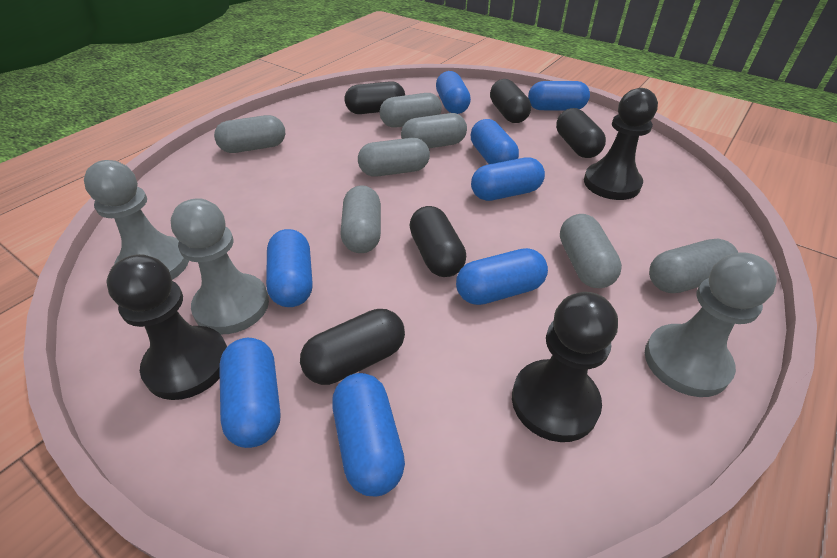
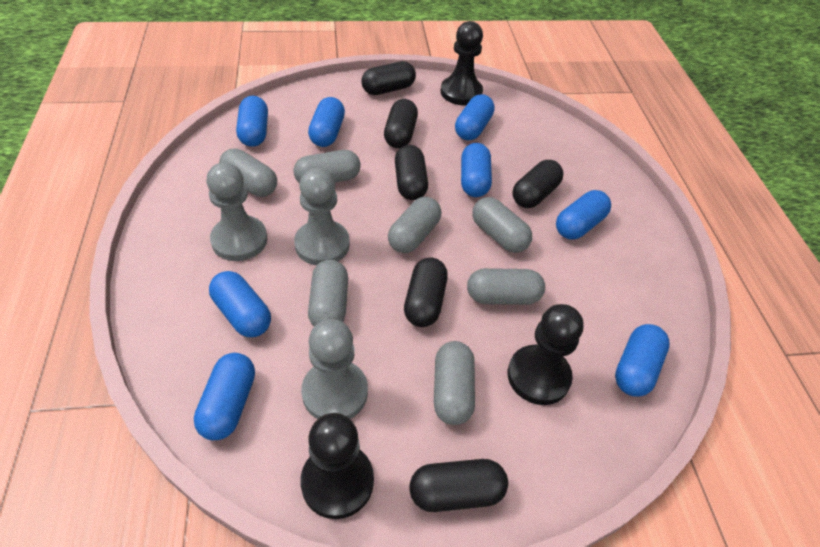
black capsule: 5 -> 6

